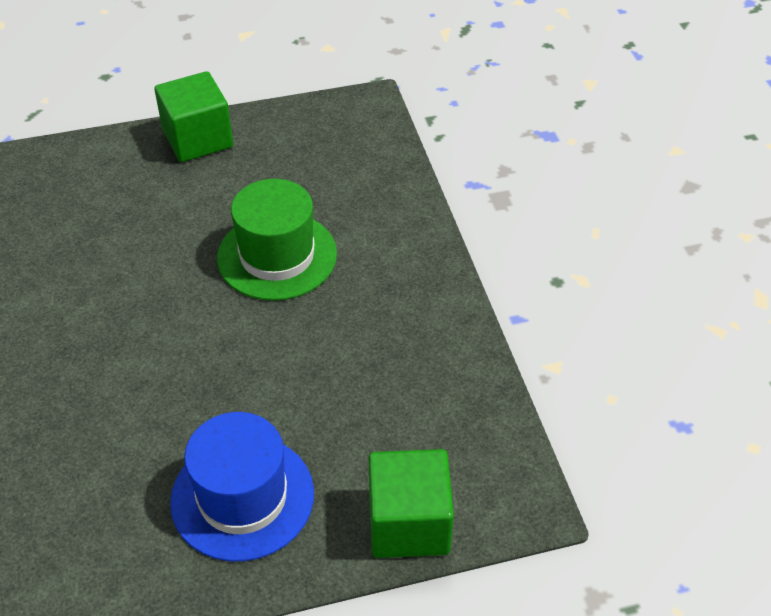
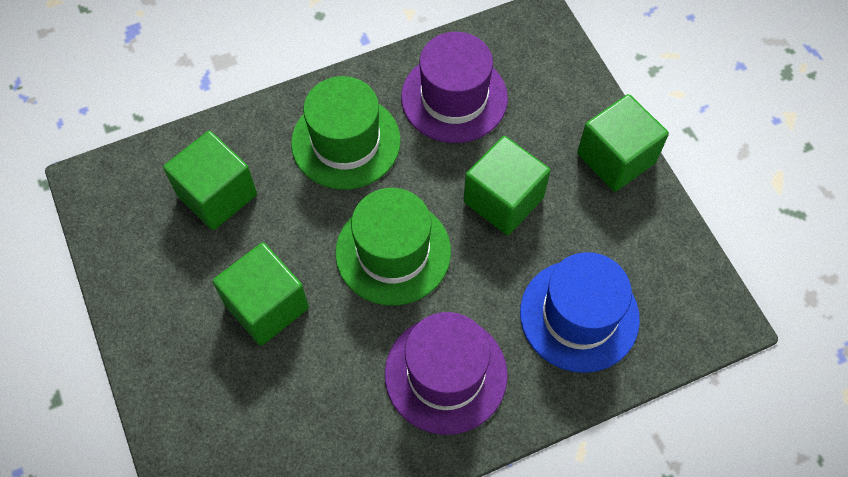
green cube: 2 -> 4
green hat: 1 -> 2
purple hat: 0 -> 2

